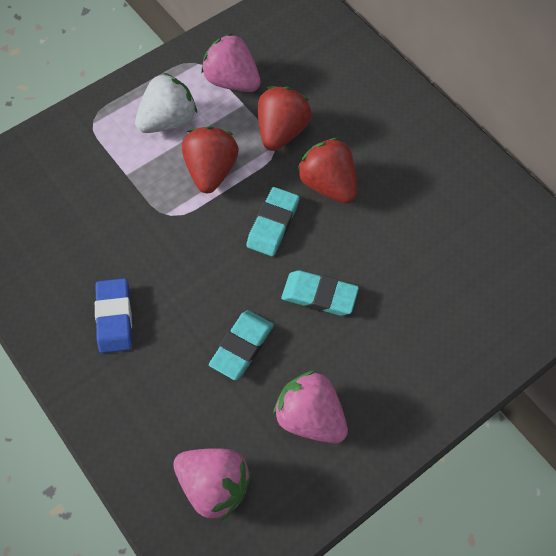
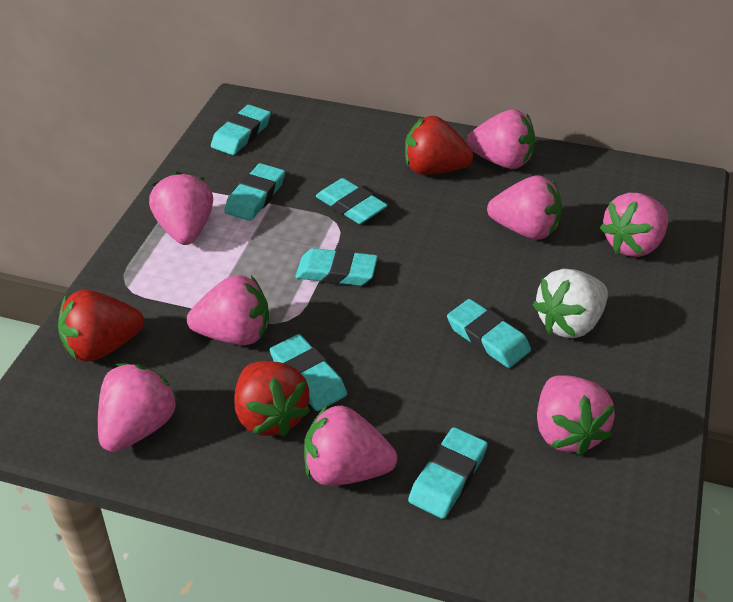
blue eraser: 1 -> 0
pink strawberry: 3 -> 8
turquoise eraser: 3 -> 7

